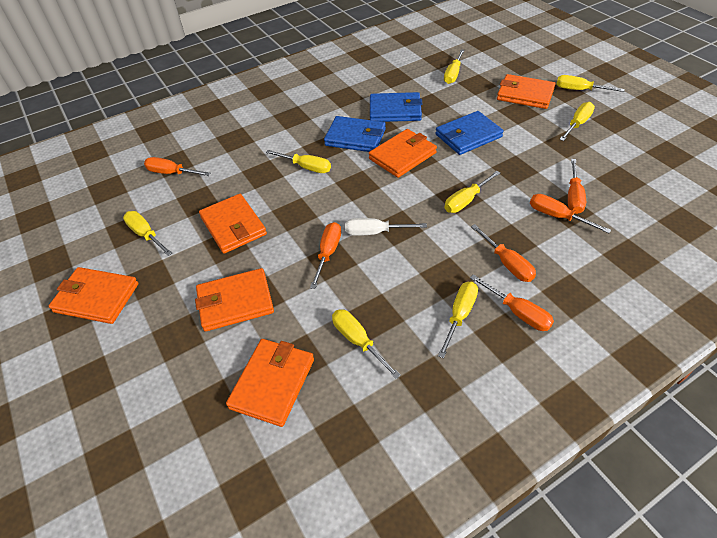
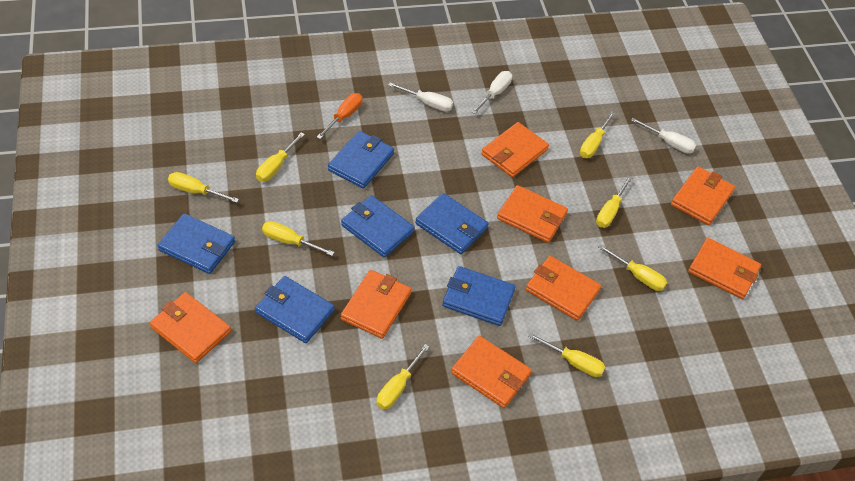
blue wallet: 3 -> 6
orange screwdriver: 6 -> 1
orange wallet: 6 -> 8
white screwdriver: 1 -> 3

